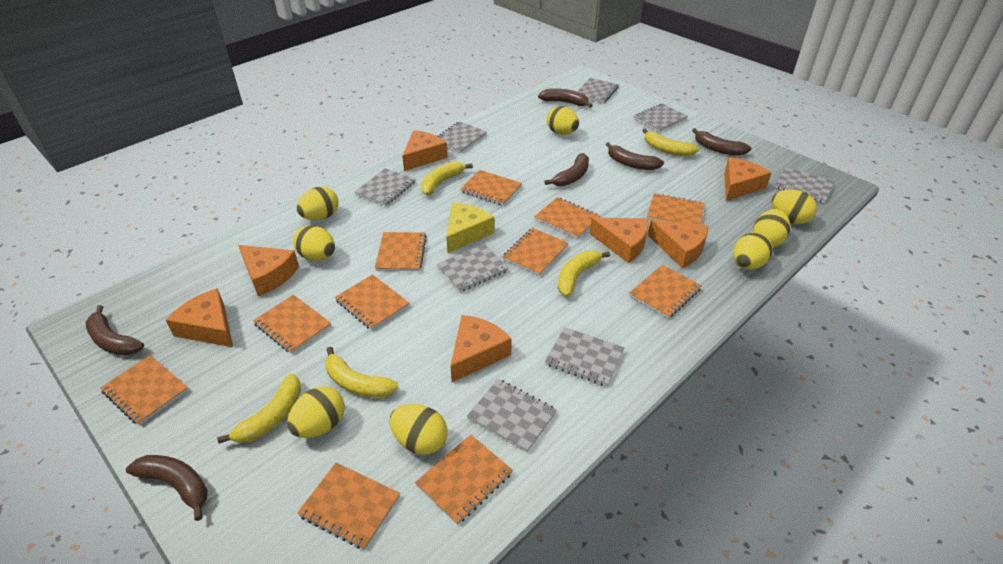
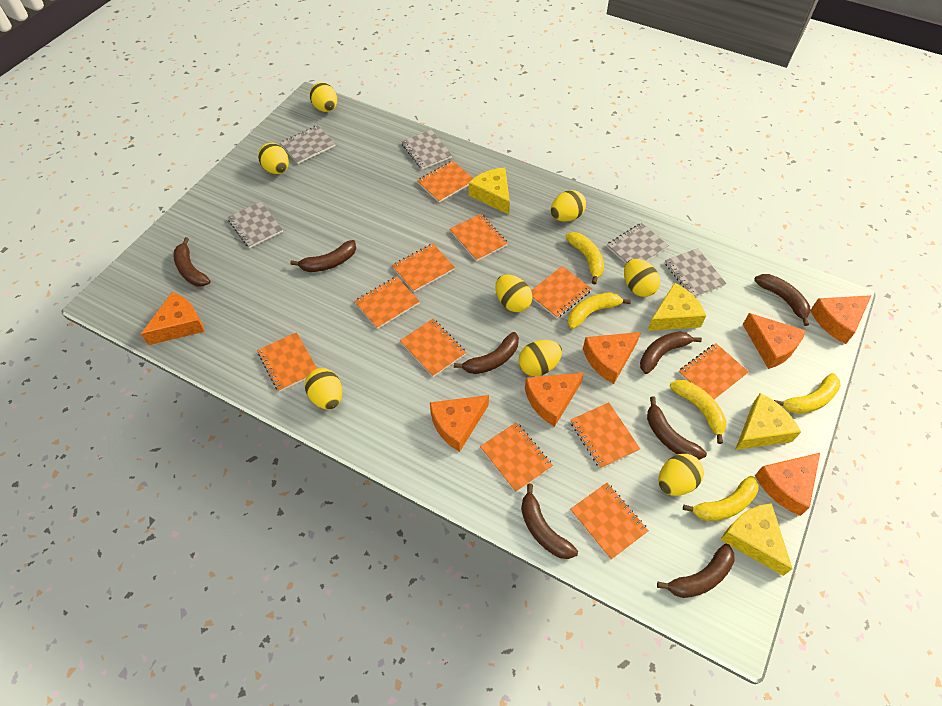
brown banana: 6 -> 8
grey notebook: 8 -> 5
yellow cheese: 1 -> 4

